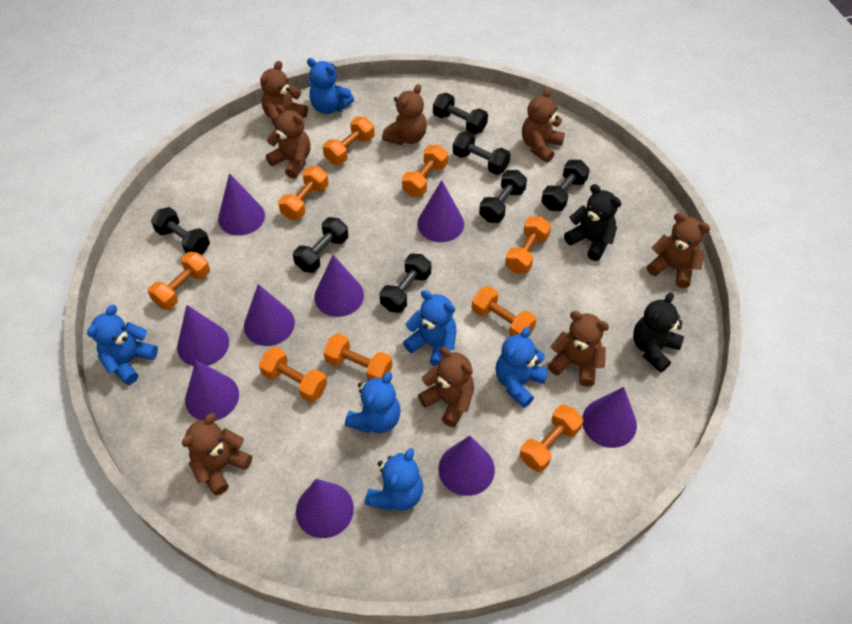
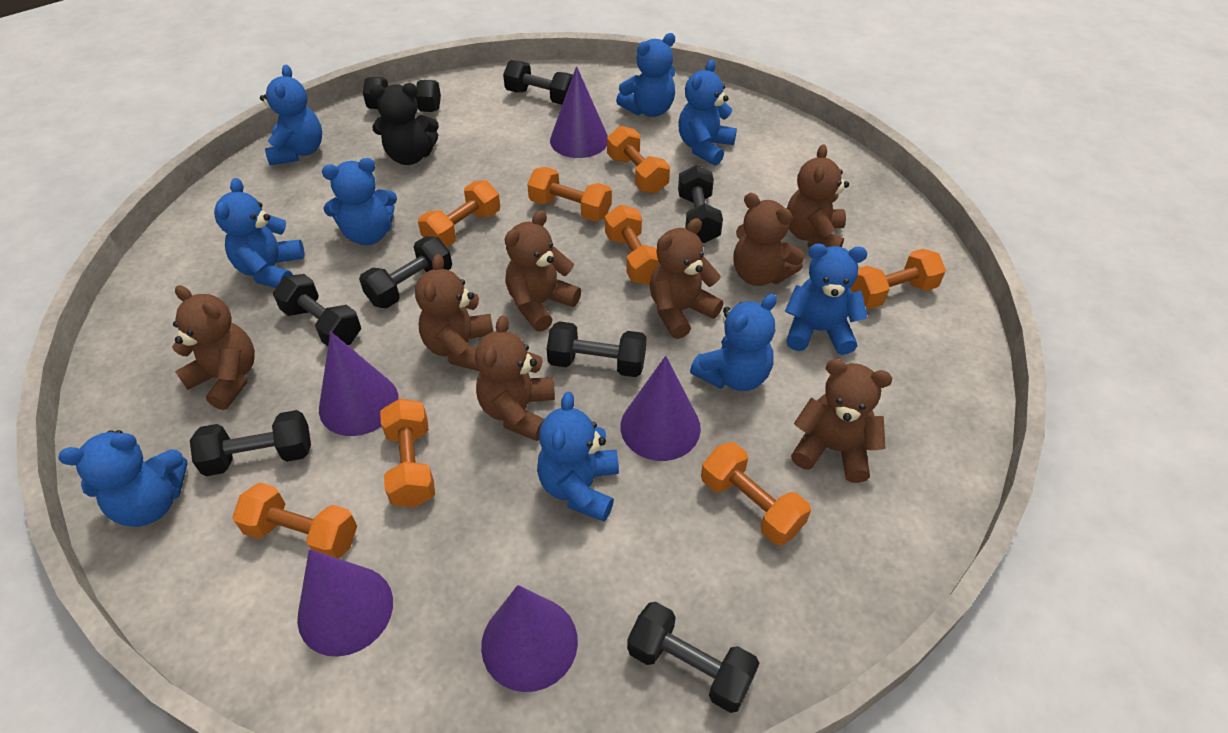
black dumbbell: 7 -> 8
black teddy bear: 2 -> 1
blue teddy bear: 6 -> 9
orange dumbbell: 9 -> 8
purple cone: 9 -> 5

